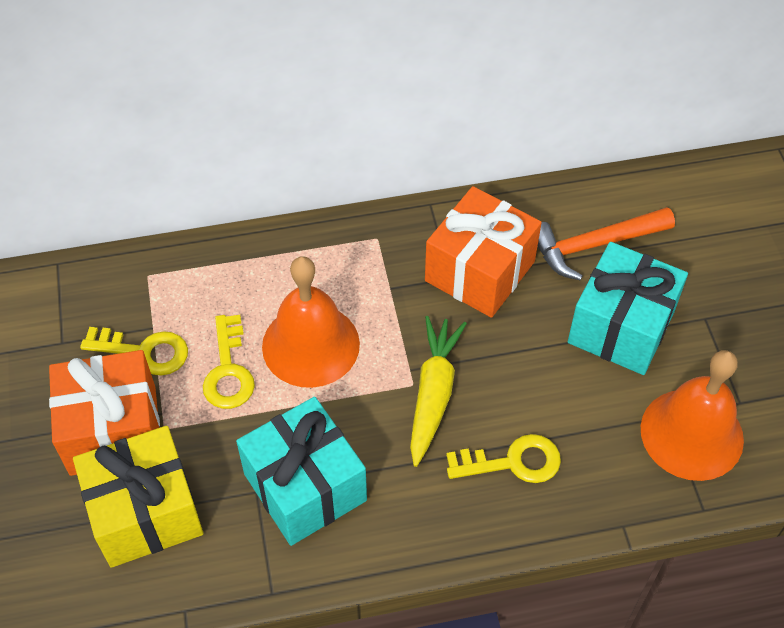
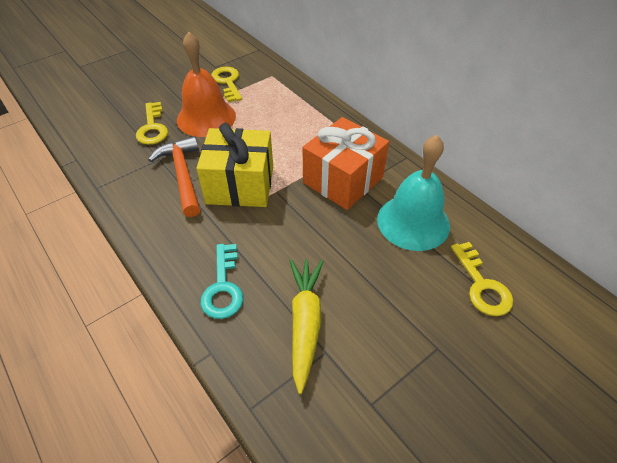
orange bell: 2 -> 1
orange gift: 2 -> 1
turquoise bell: 0 -> 1
turquoise gift: 2 -> 0
turquoise key: 0 -> 1

